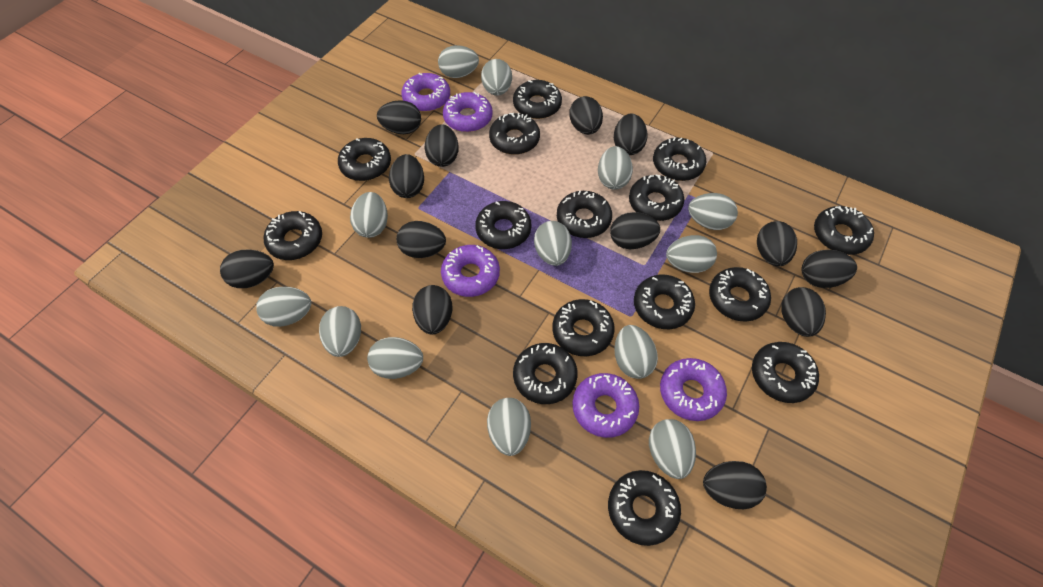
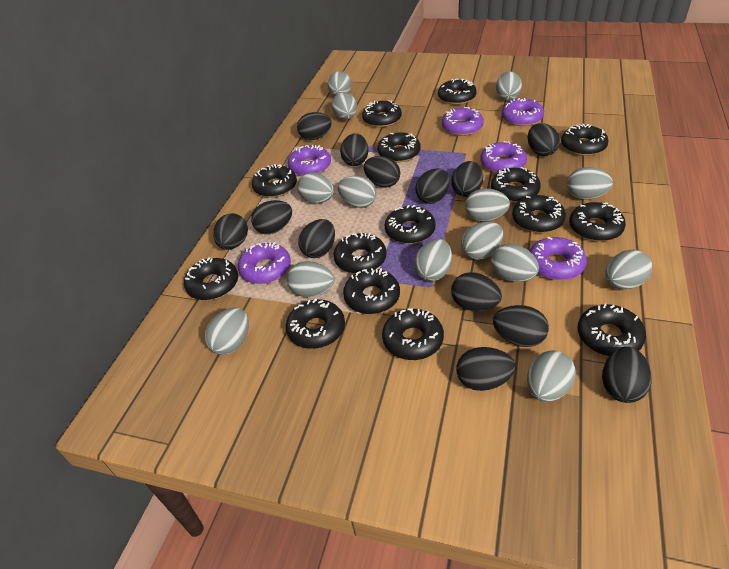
grey egg: 13 -> 14
purple donut: 5 -> 6

